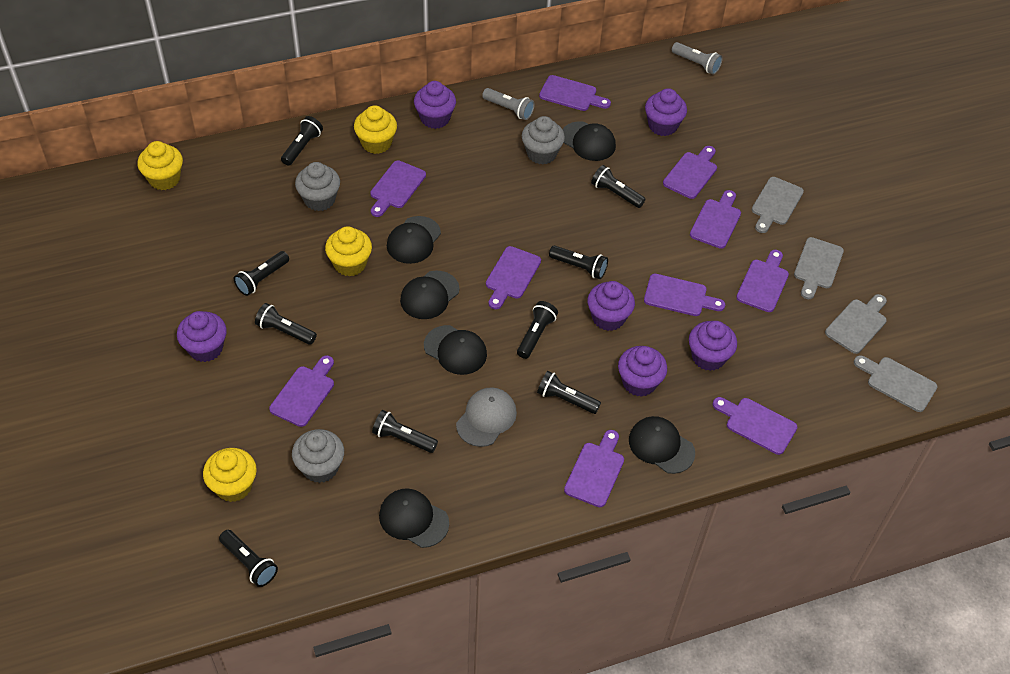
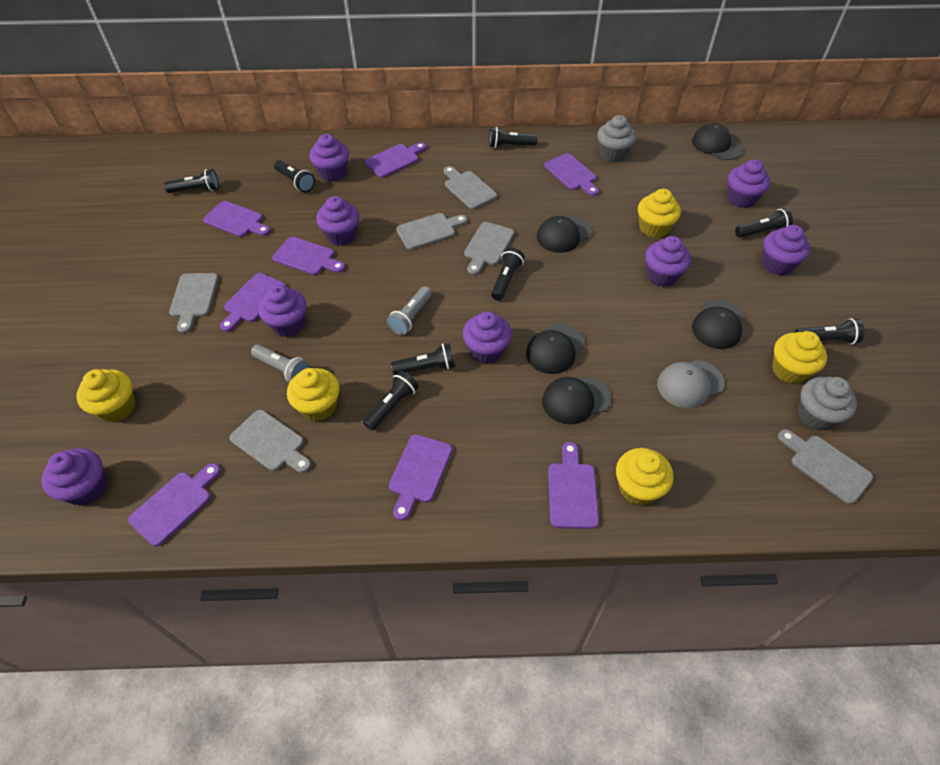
black cap: 6 -> 5
black flashlight: 9 -> 8
grey cupcake: 3 -> 2
grey cutting board: 4 -> 6
purple cupcake: 6 -> 8
purple cutting board: 10 -> 8
yellow cupcake: 4 -> 5

